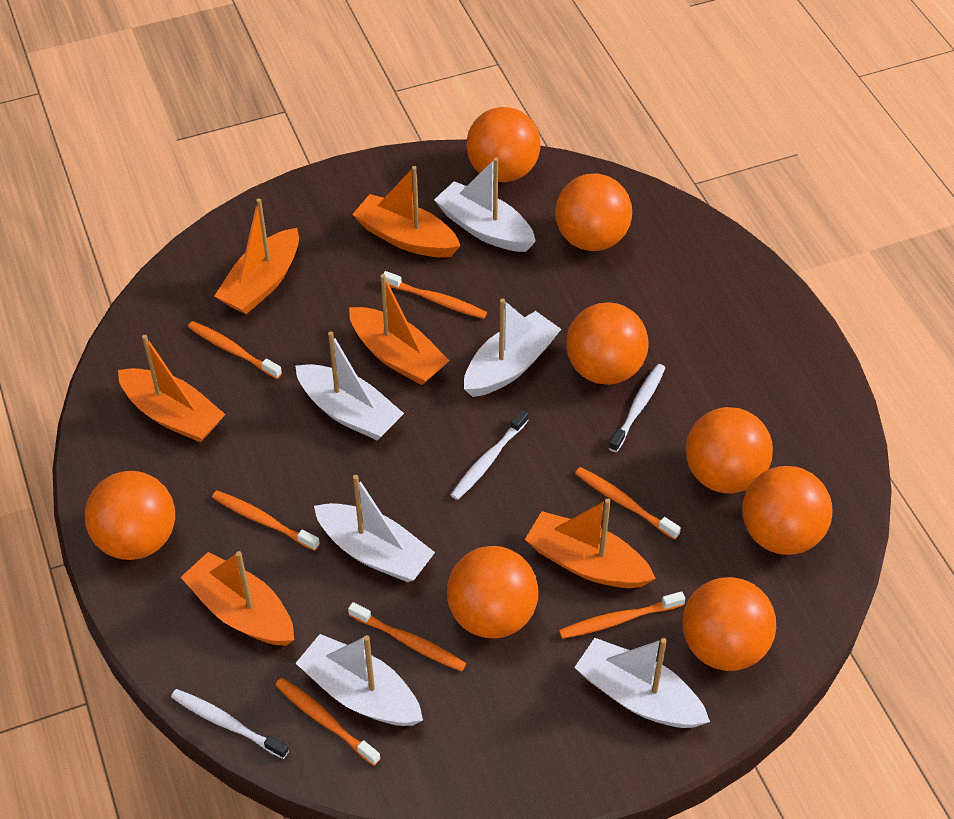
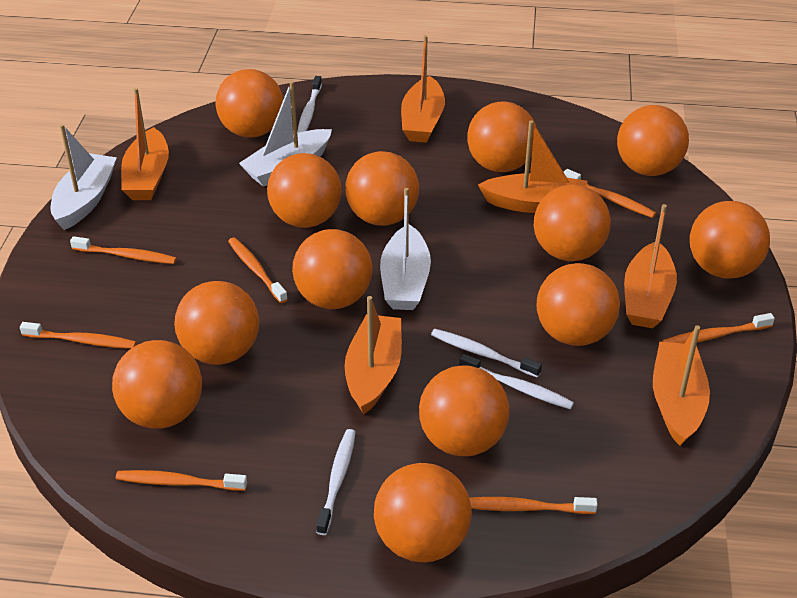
orange ball: 8 -> 13
white boat: 6 -> 3
white toothbrush: 3 -> 4

